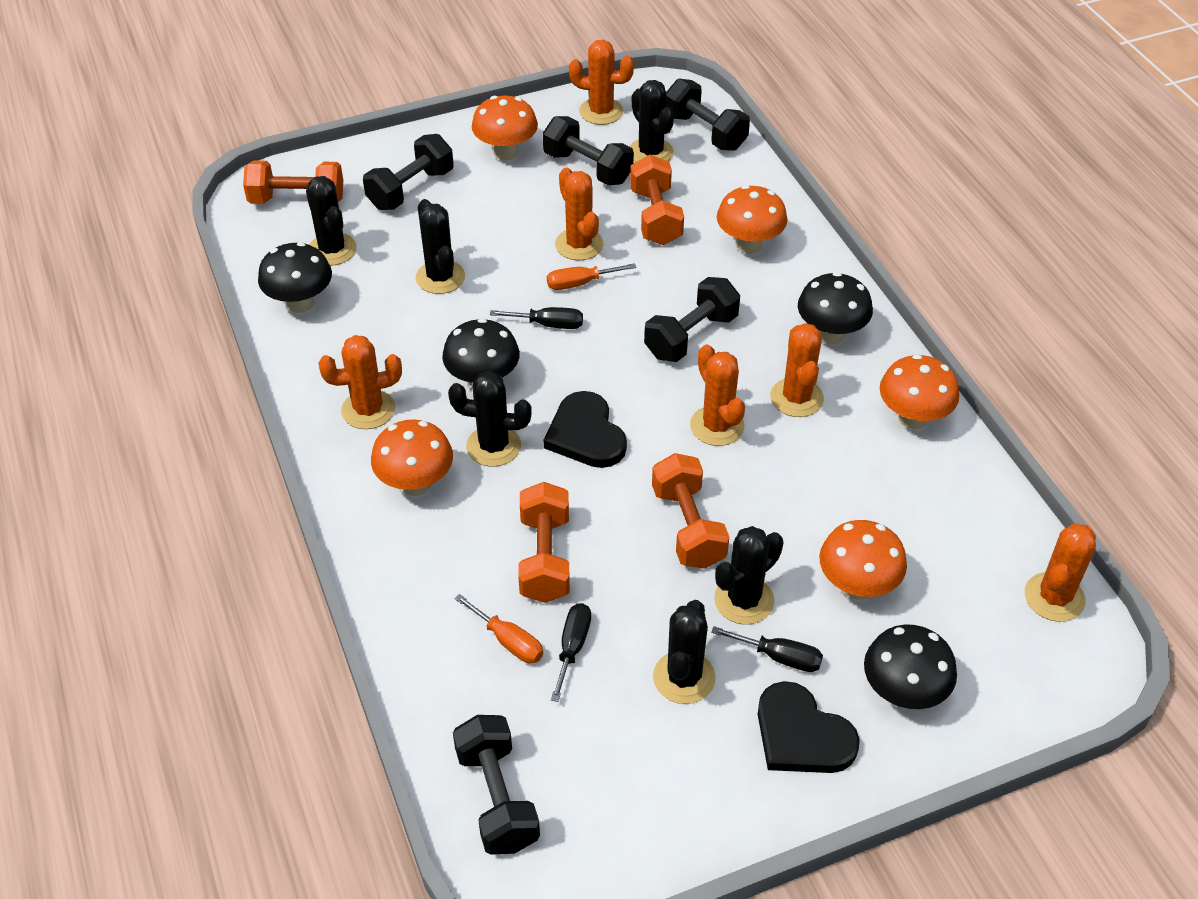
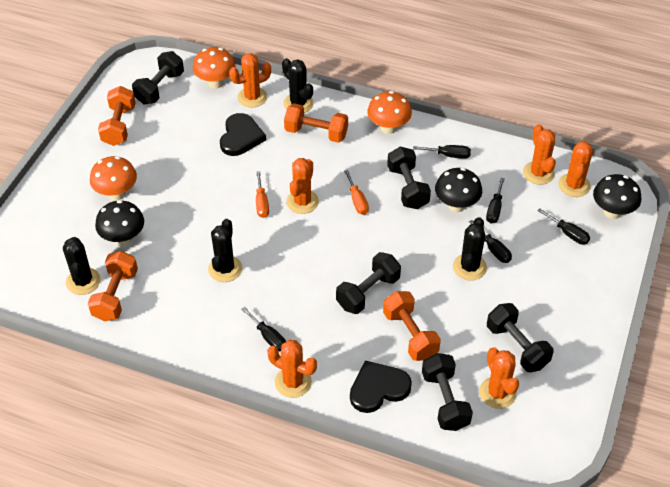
black cactus: 6 -> 4
black mushroom: 4 -> 3
black screwdriver: 3 -> 5
orange mushroom: 5 -> 3

